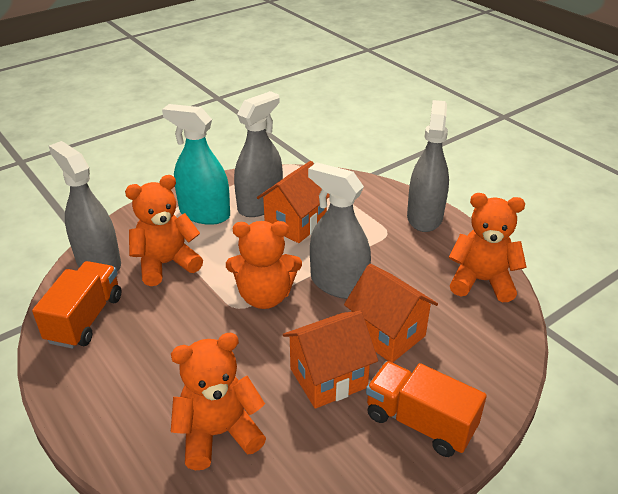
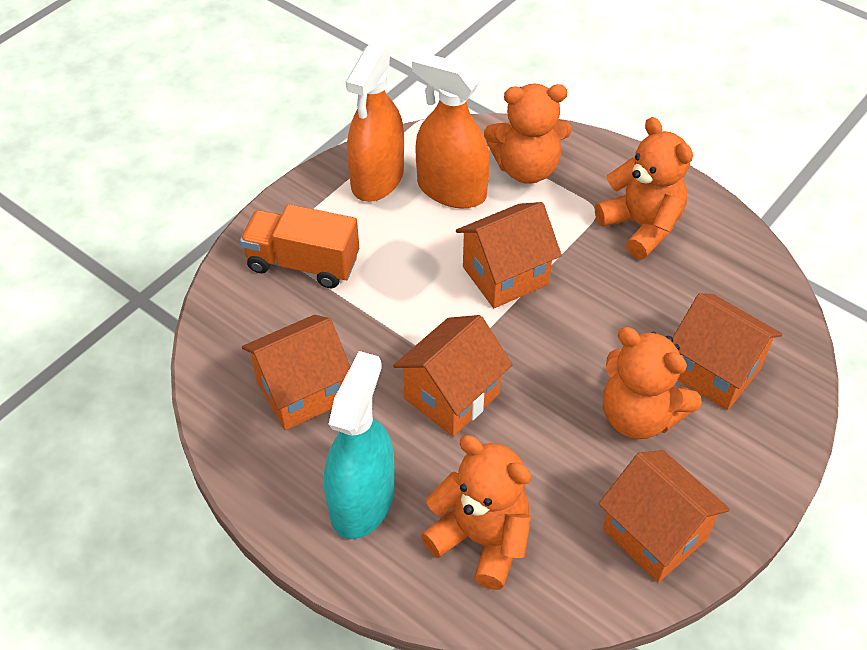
grey spray bottle: 4 -> 0
orange house: 3 -> 5
orange spray bottle: 0 -> 2
orange truck: 2 -> 1

